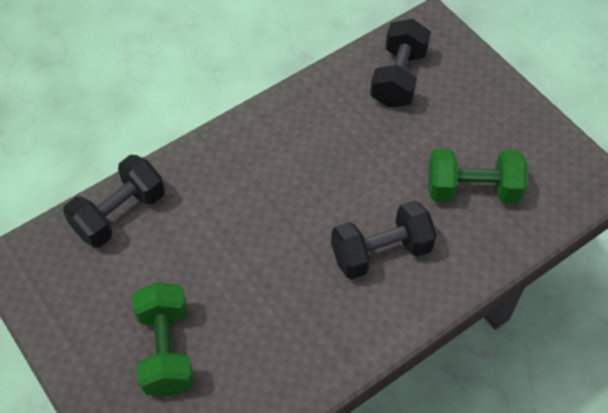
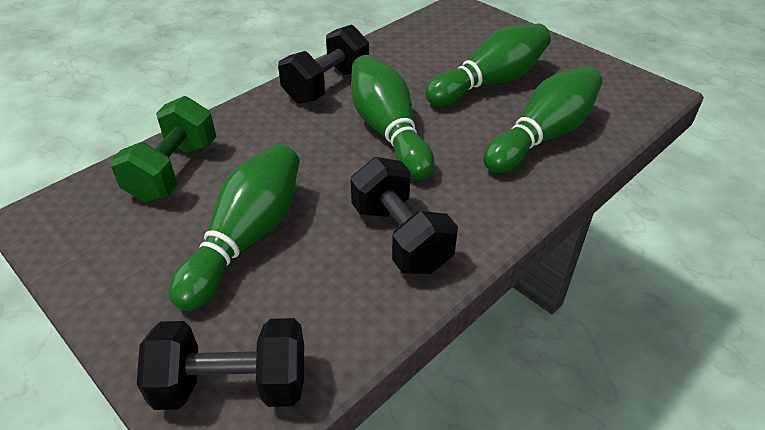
green bowling pin: 0 -> 4
green dumbbell: 2 -> 1

